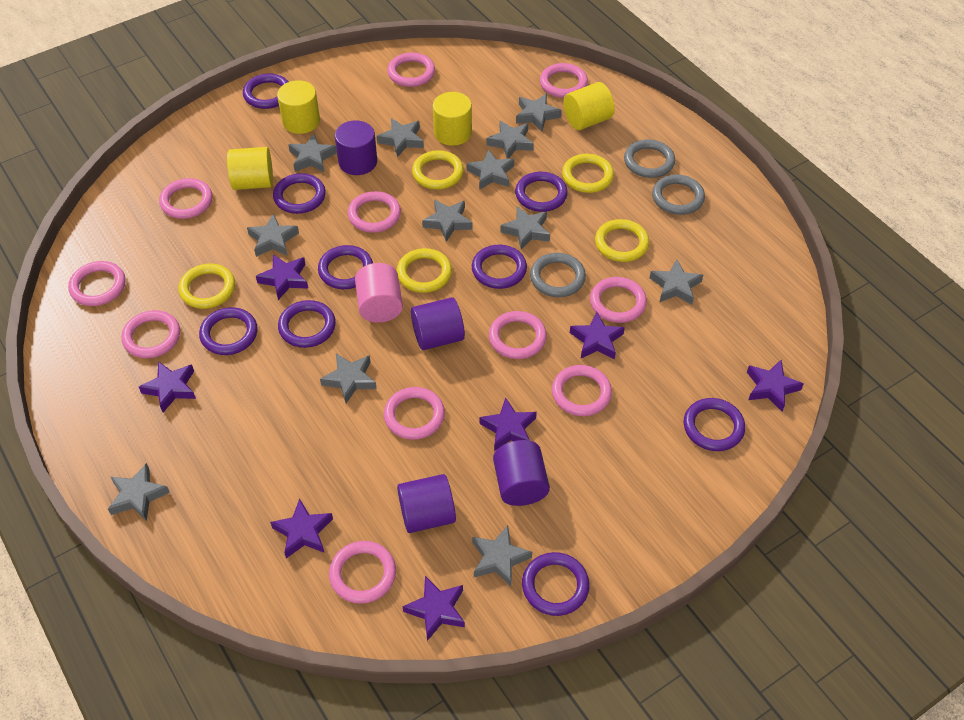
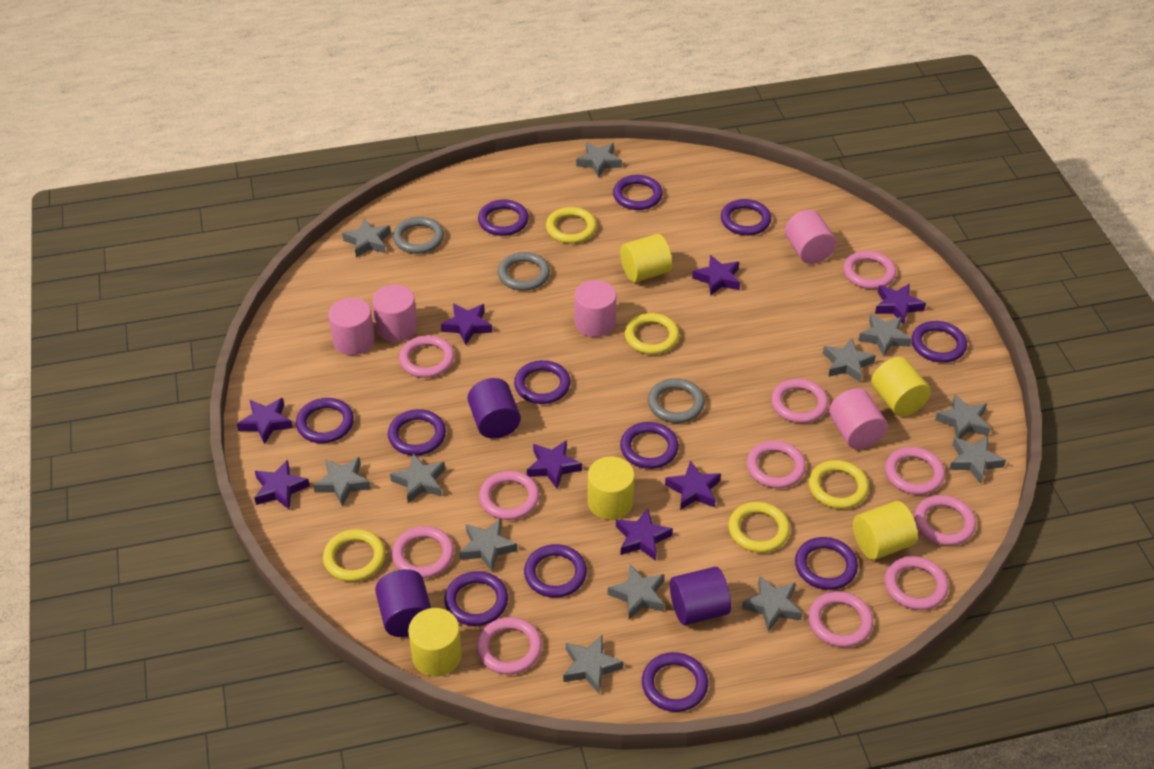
pink cylinder: 1 -> 5
purple cylinder: 4 -> 3
purple ring: 9 -> 12
purple star: 7 -> 8
yellow cylinder: 4 -> 5

